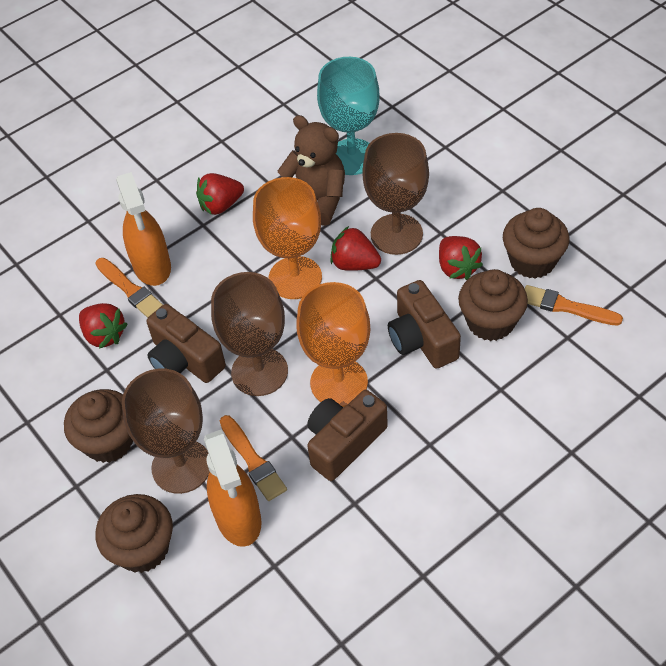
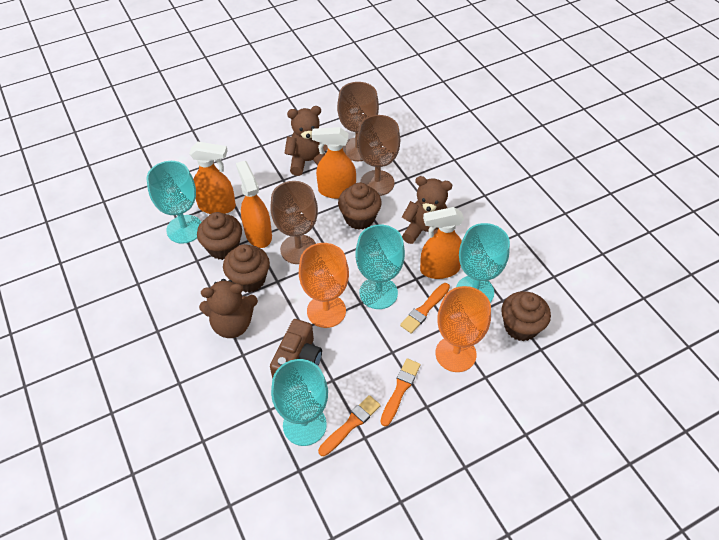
brown camera: 3 -> 1
brown teddy bear: 1 -> 3
orange spray bottle: 2 -> 4
red strawberry: 4 -> 0
turquoise goblet: 1 -> 4

